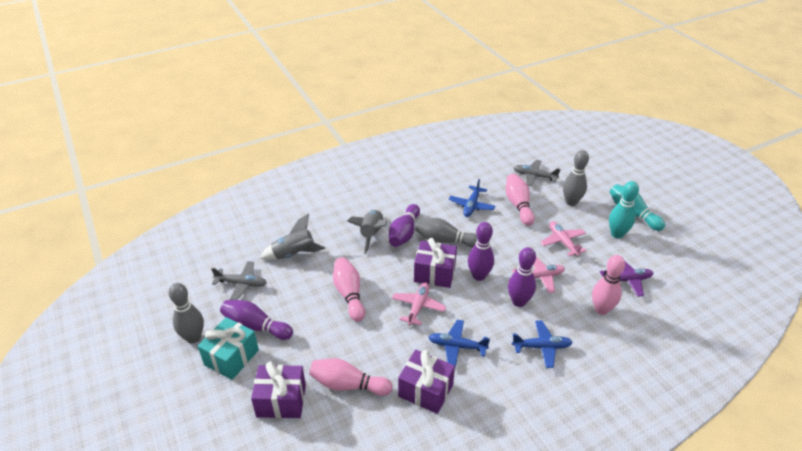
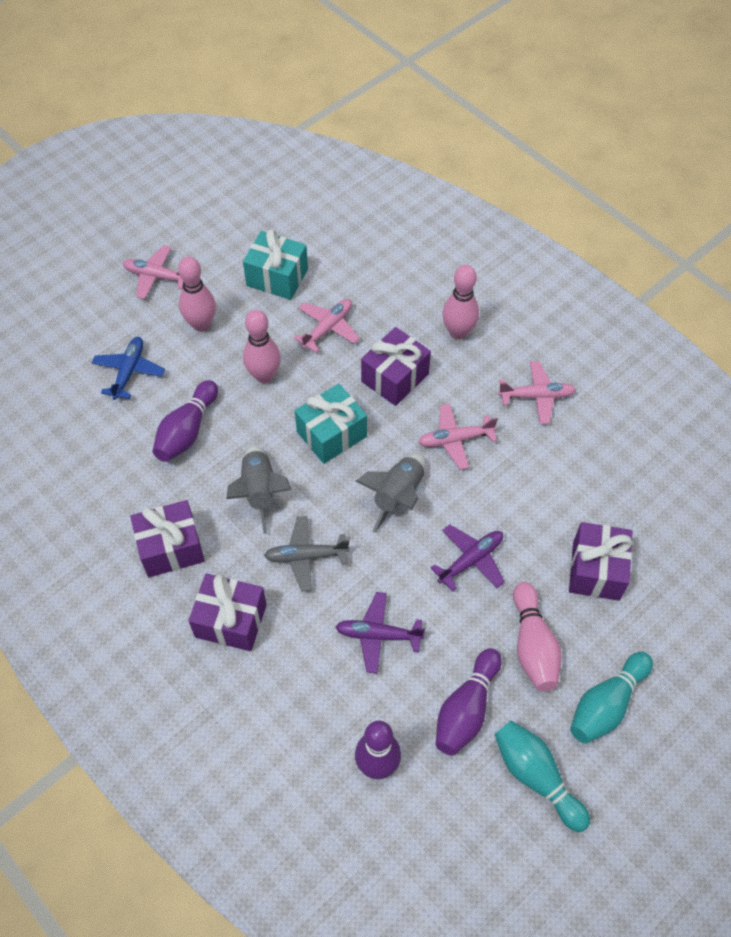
blue plane: 3 -> 1
grey bowling pin: 3 -> 0
grey plane: 2 -> 1
pink plane: 3 -> 4
purple bowling pin: 4 -> 3
purple gift: 3 -> 4
purple plane: 1 -> 2
turquoise gift: 1 -> 2

